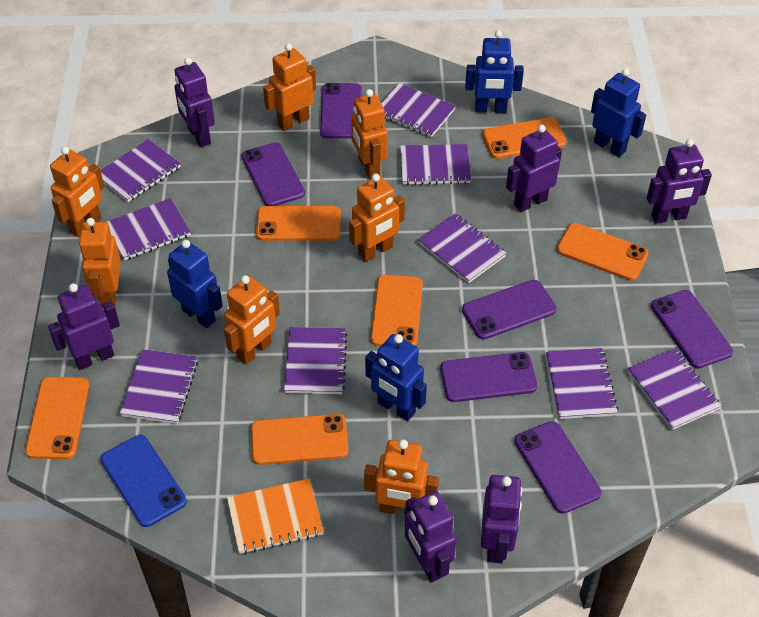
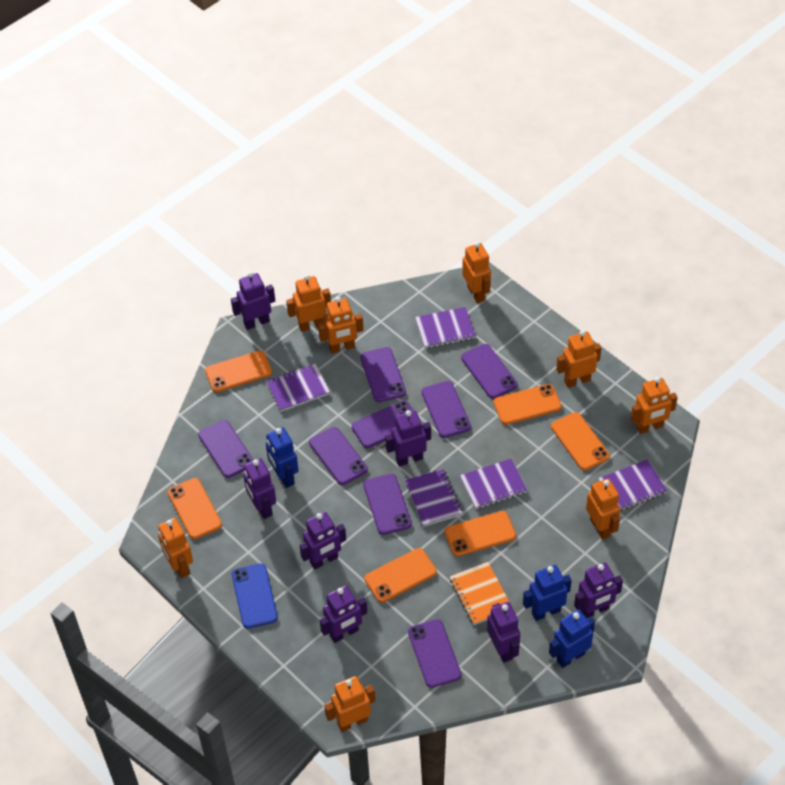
blue robot: 4 -> 3
orange robot: 7 -> 8
purple notebook: 9 -> 5
purple phone: 6 -> 8
purple robot: 6 -> 7

